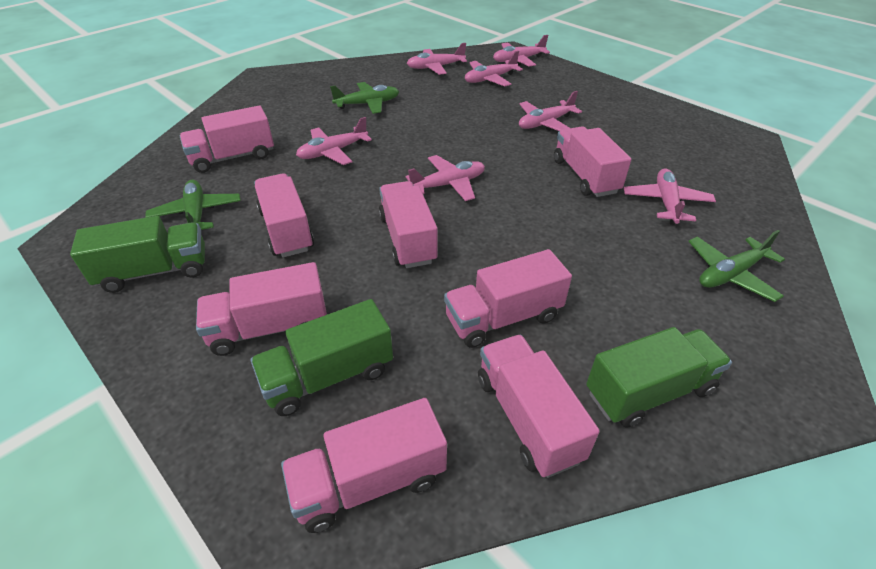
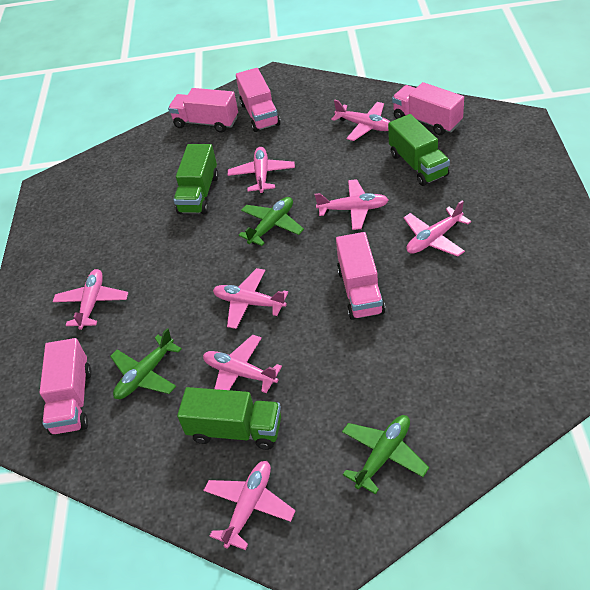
pink plane: 7 -> 8
pink truck: 8 -> 5

